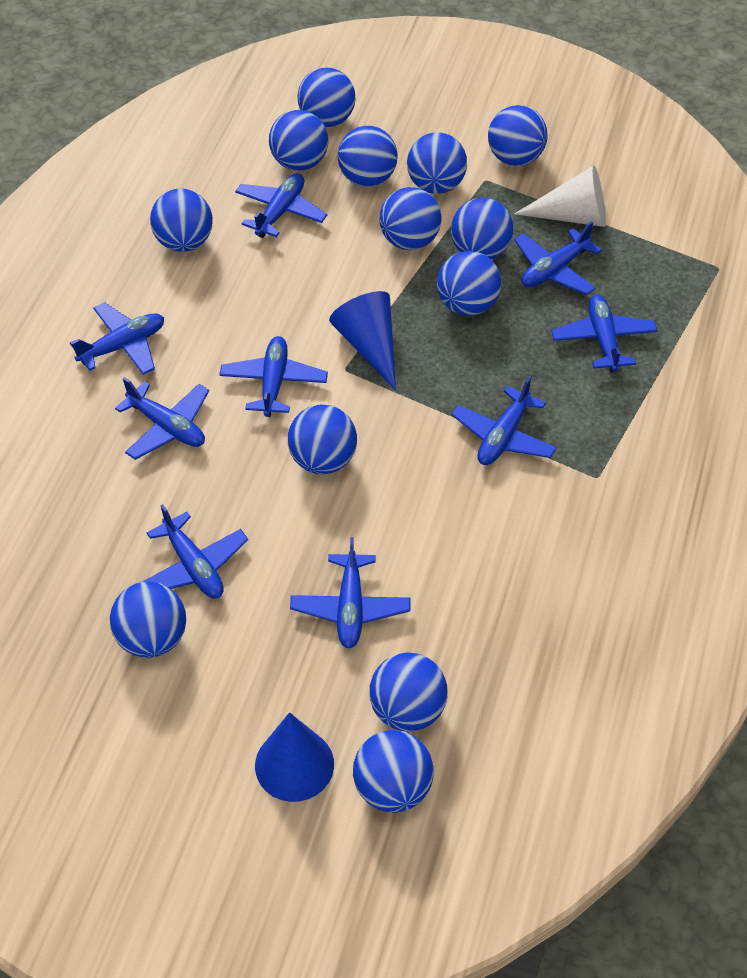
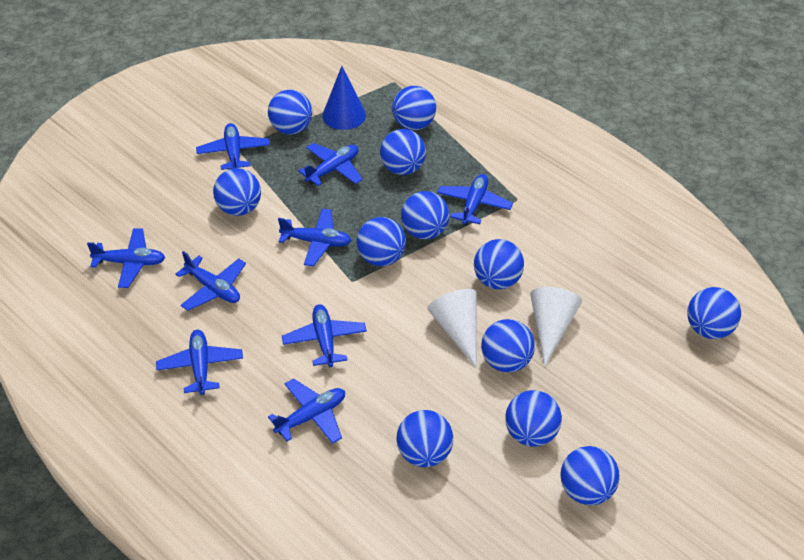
blue ball: 13 -> 12
blue cone: 2 -> 1
white cone: 1 -> 2

